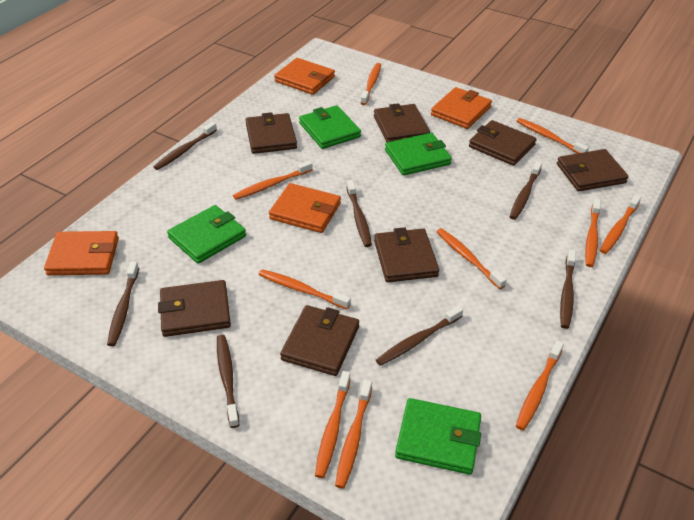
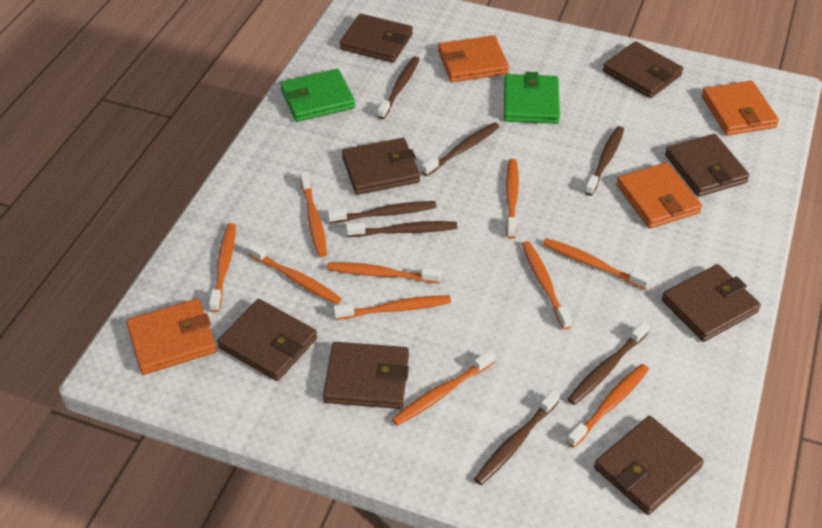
brown wallet: 7 -> 8
green wallet: 4 -> 2

